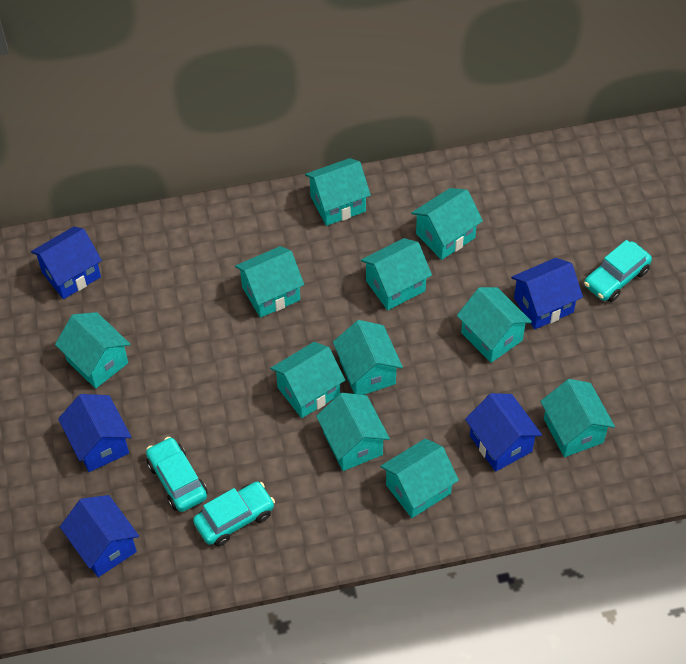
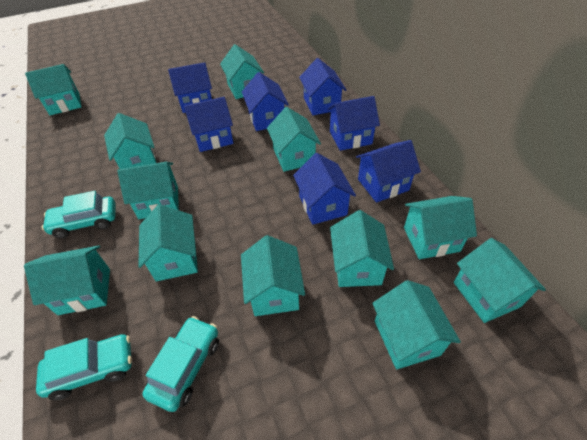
blue house: 5 -> 7
turquoise house: 11 -> 12

